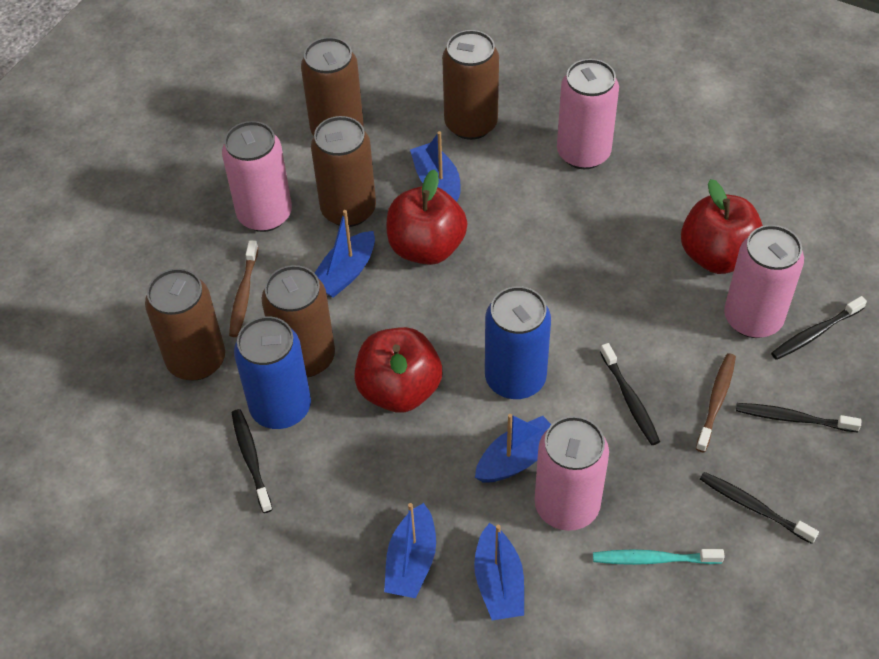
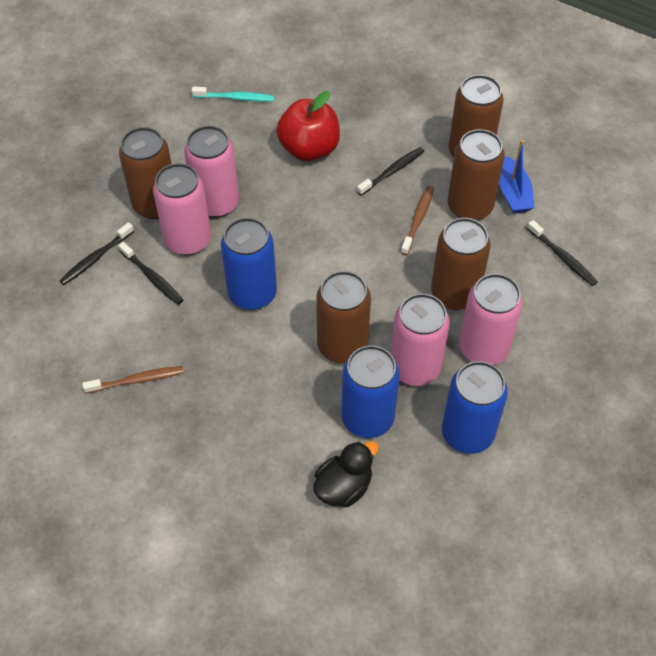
black duck: 0 -> 1
black toothbrush: 5 -> 4
blue boat: 5 -> 1
blue can: 2 -> 3
red apple: 3 -> 1

